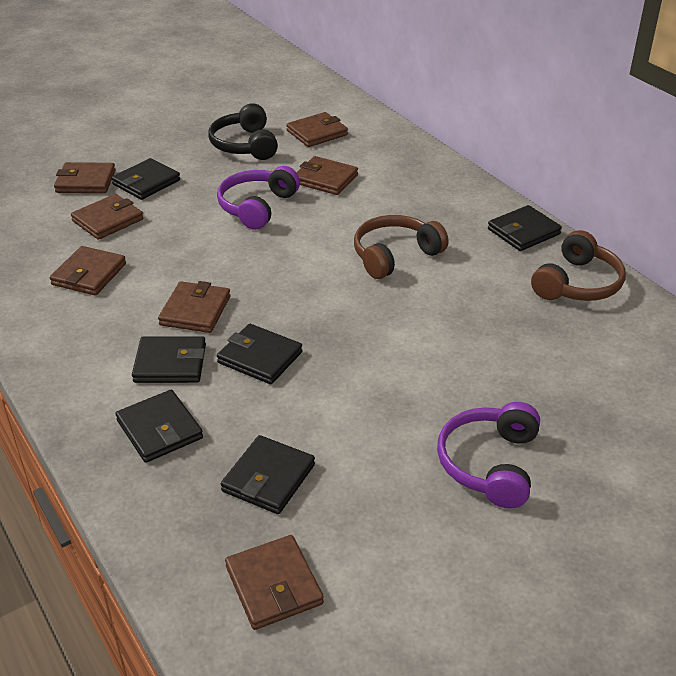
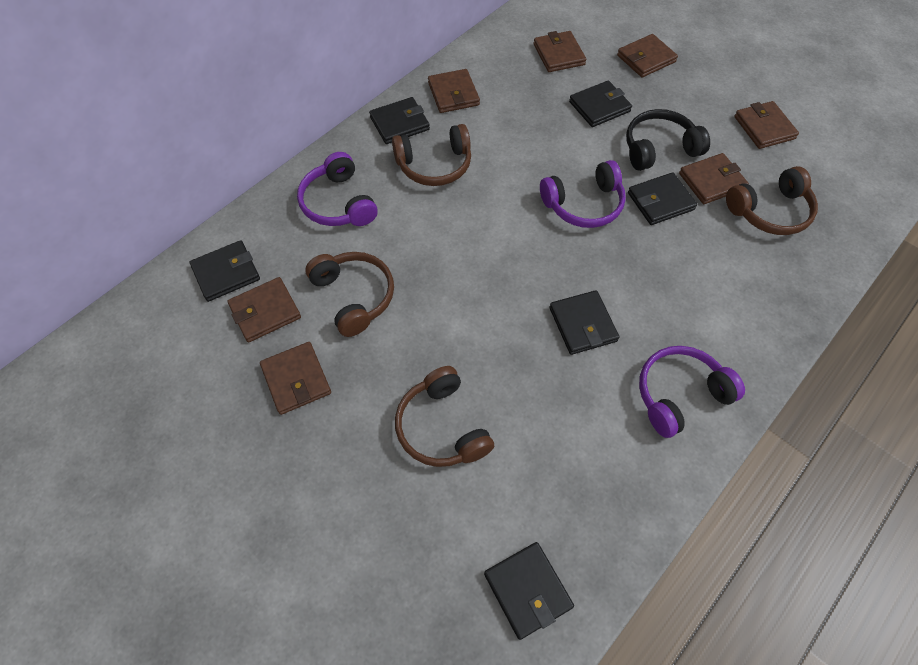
brown headphones: 2 -> 4
purple headphones: 2 -> 3

